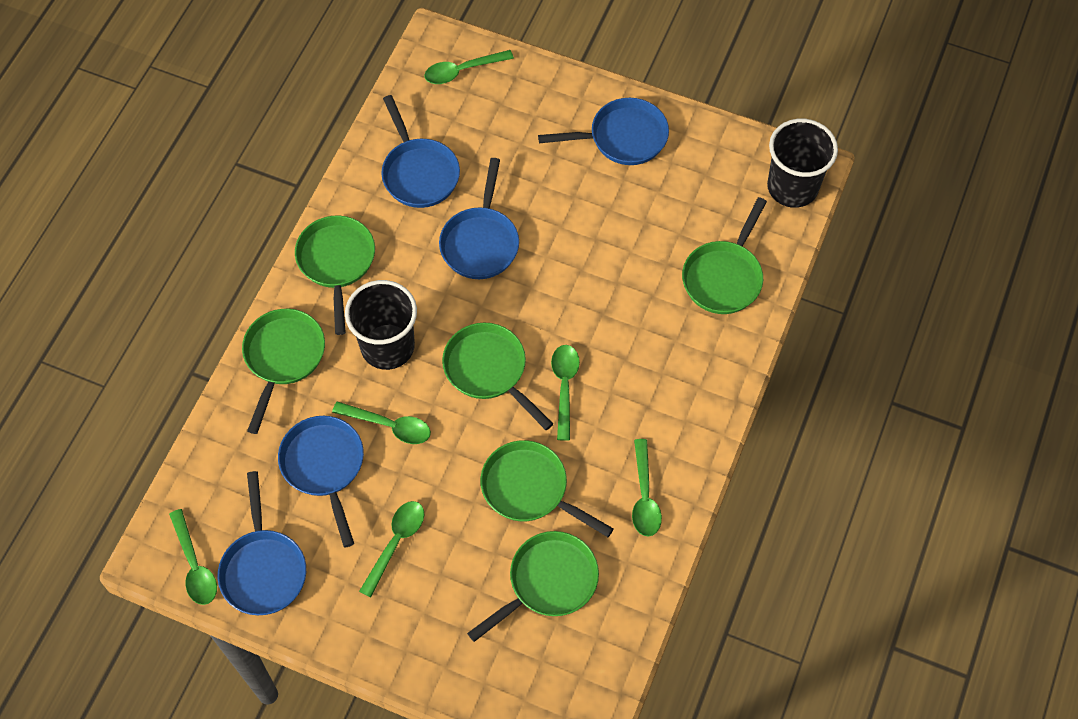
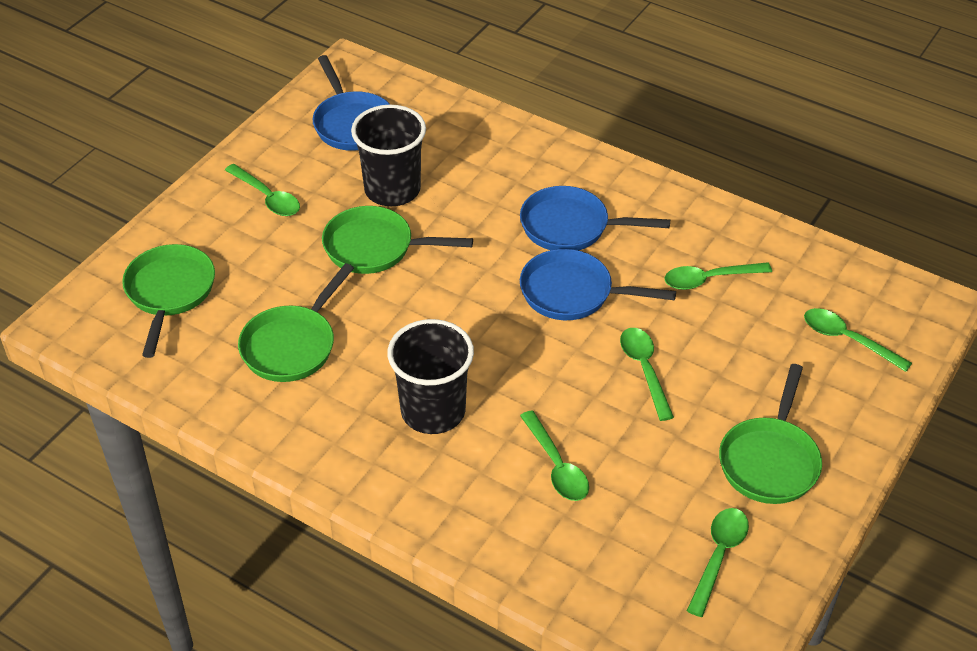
blue pan: 5 -> 3
green pan: 6 -> 4

